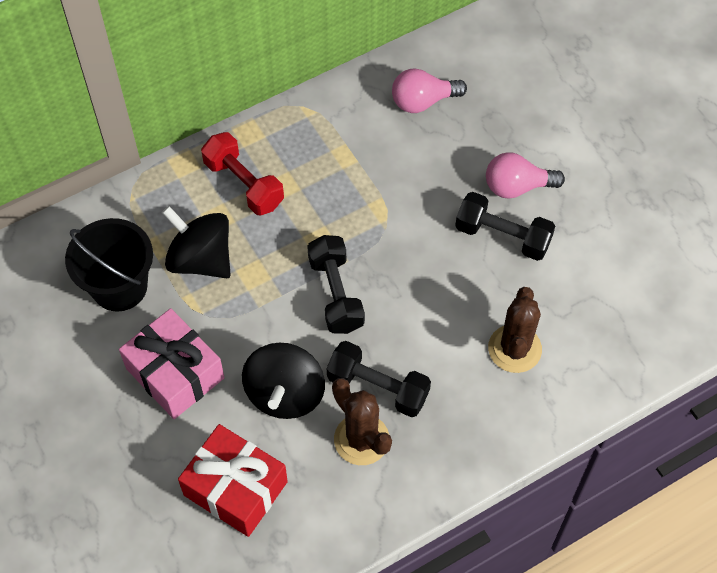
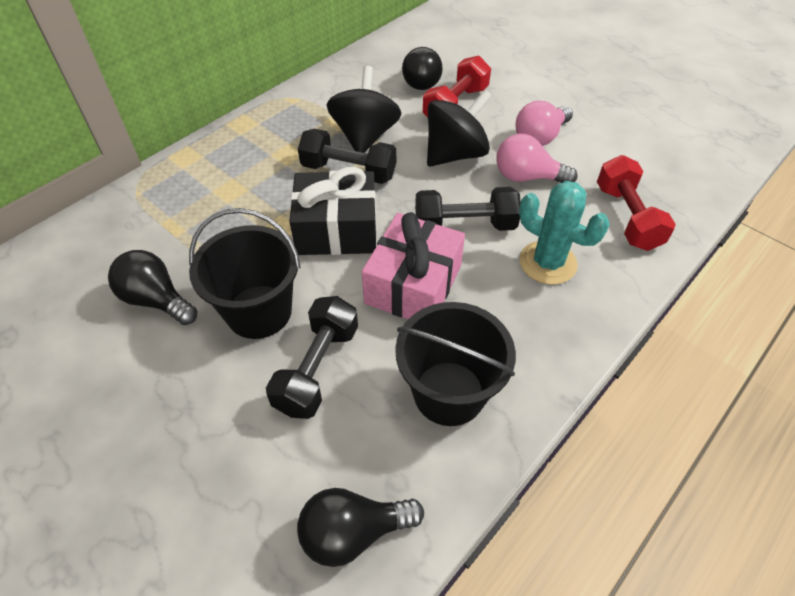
black bucket: 1 -> 2
black gift: 0 -> 1
black light bulb: 0 -> 3
brown cactus: 2 -> 0
red dumbbell: 1 -> 2
red gift: 1 -> 0
turquoise cactus: 0 -> 1

